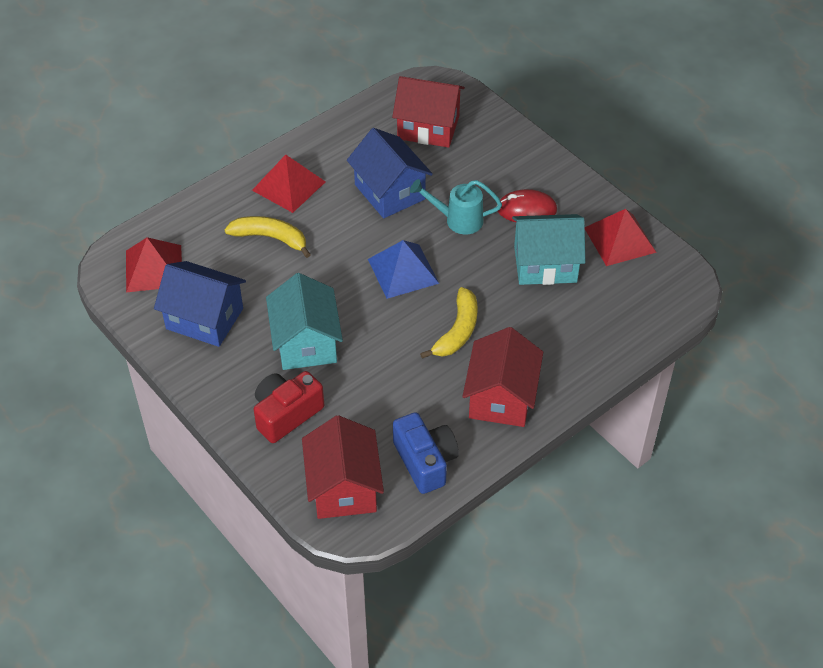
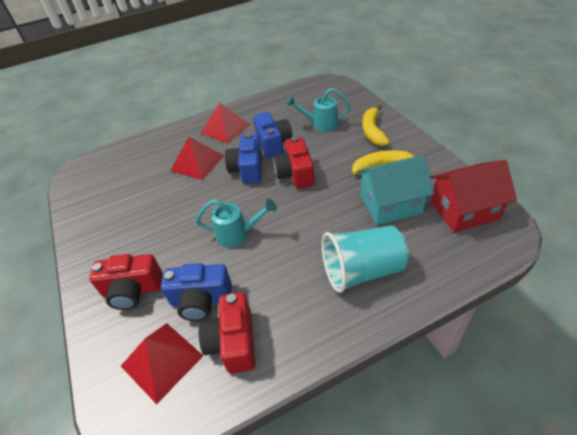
blue camera: 1 -> 3
blue house: 2 -> 0
blue pyramid: 1 -> 0
red camera: 1 -> 3
red house: 3 -> 1
red mouse: 1 -> 0
turquoise cup: 0 -> 1
turquoise house: 2 -> 1
turquoise watering can: 1 -> 2

